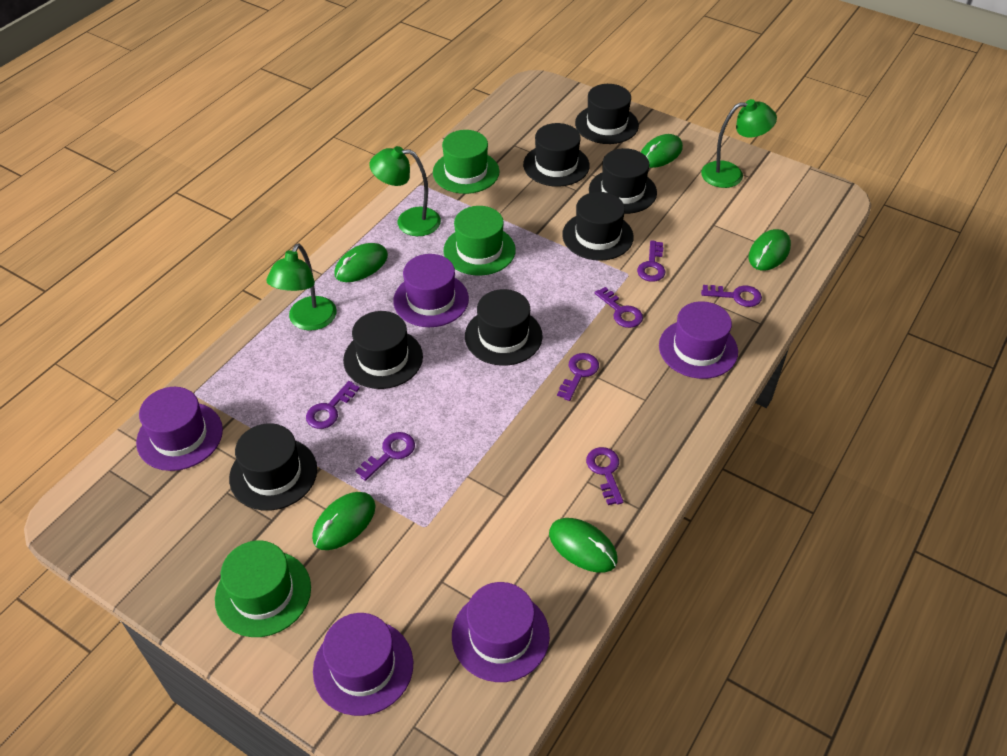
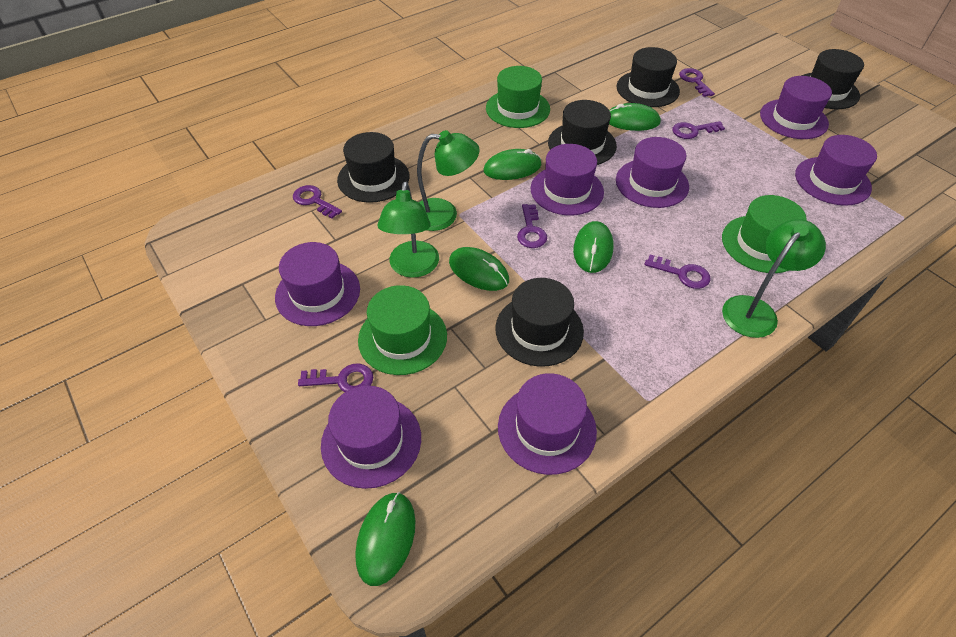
black hat: 7 -> 5
purple hat: 5 -> 7
purple key: 7 -> 6

